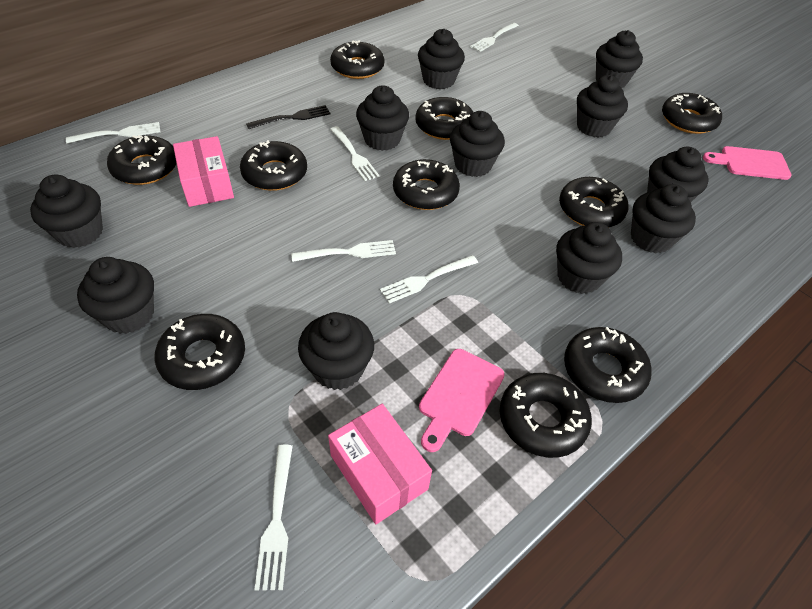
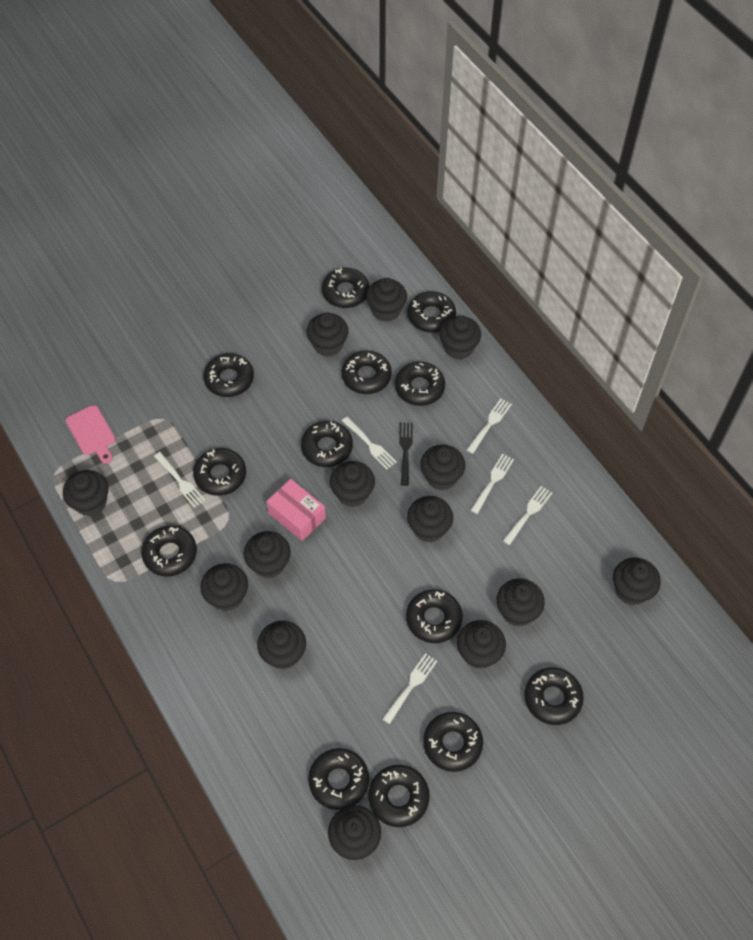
black cupcake: 11 -> 14
black donut: 10 -> 13
pink box: 2 -> 1
pink cutting board: 2 -> 1

